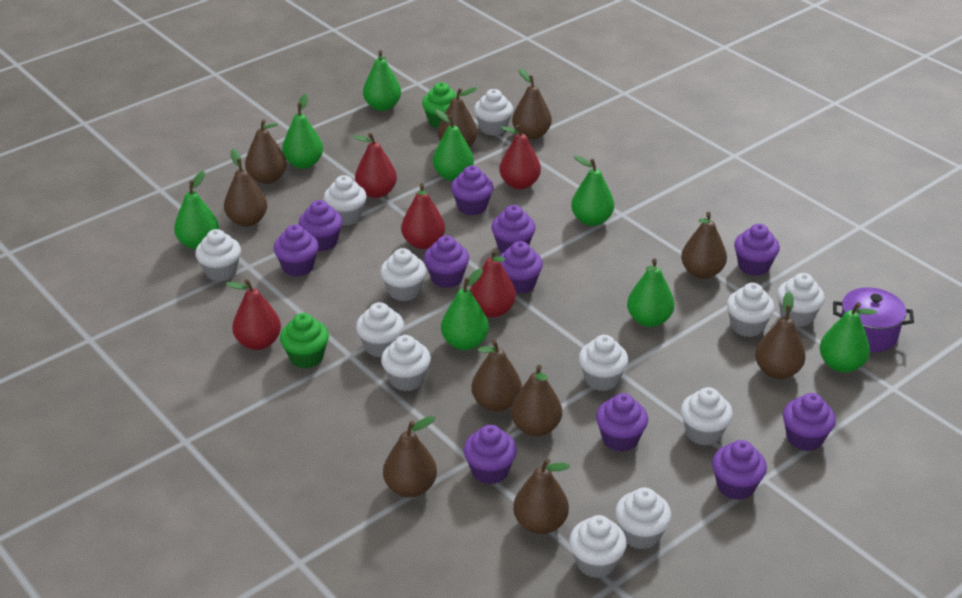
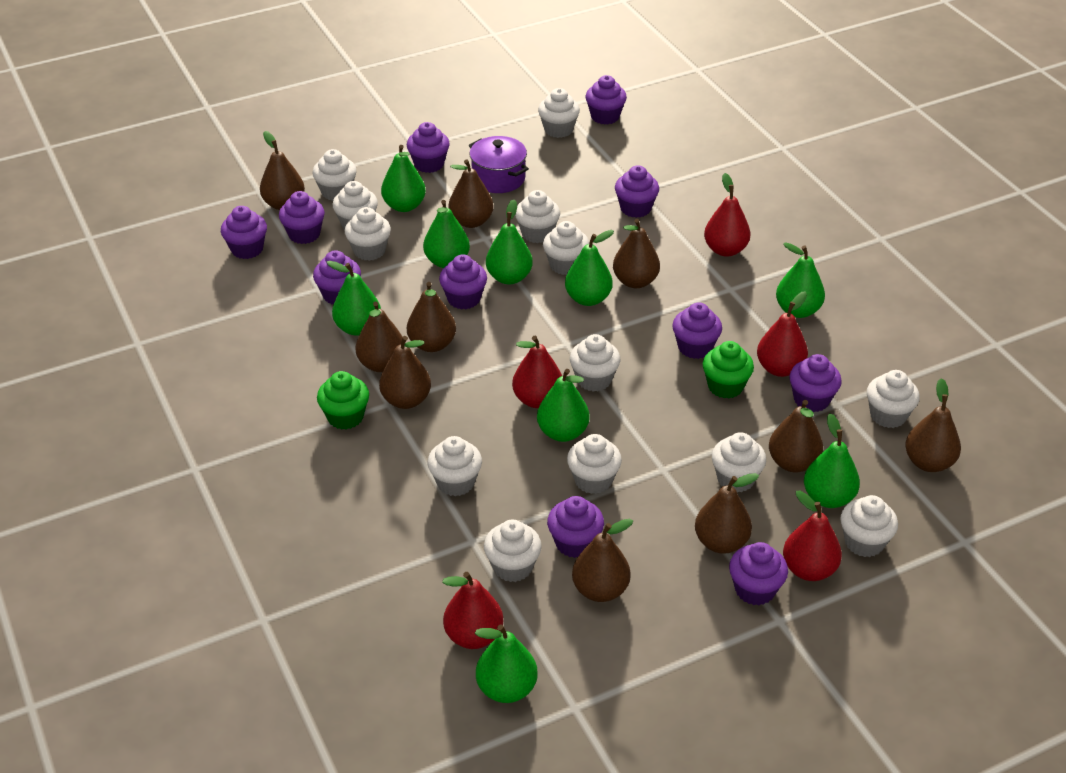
green pear: 8 -> 9
white cupcake: 12 -> 13

